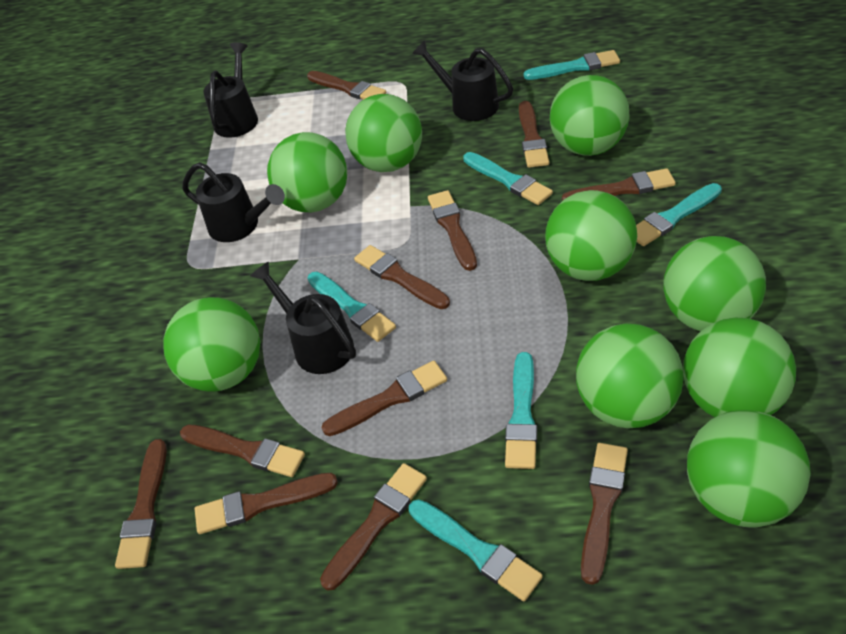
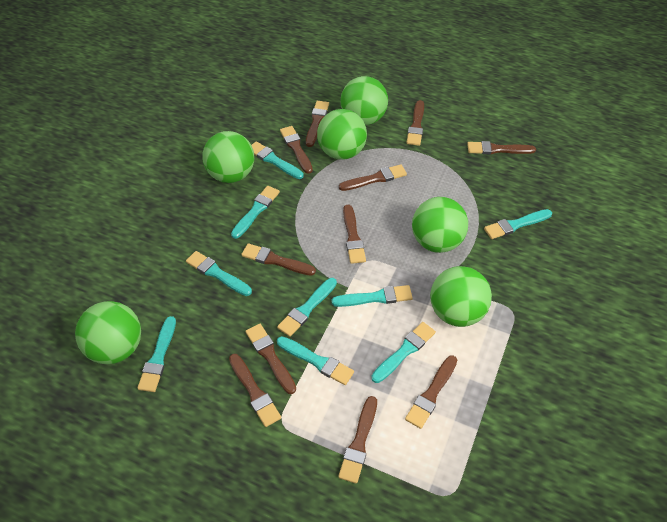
black watering can: 4 -> 0
green ball: 9 -> 6
turquoise brush: 6 -> 9

